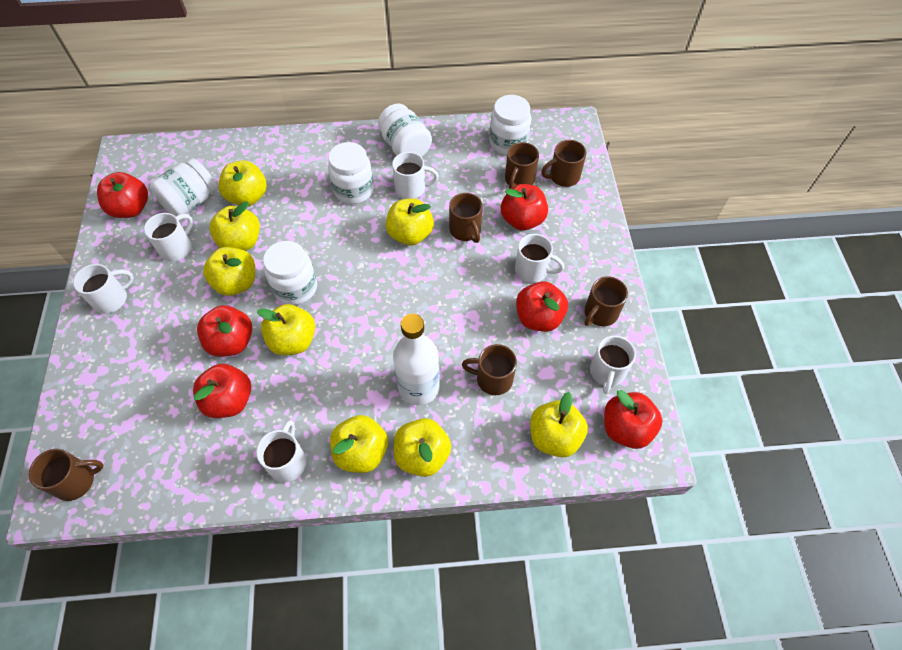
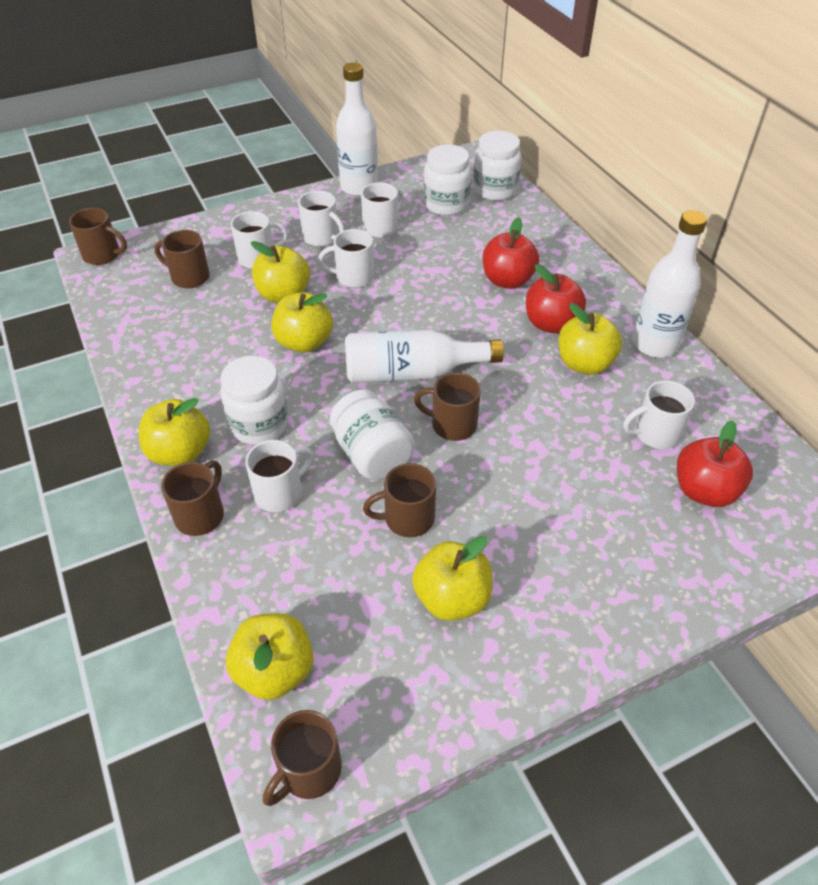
red apple: 6 -> 3
white bottle: 1 -> 3
white jar: 5 -> 4
yellow apple: 8 -> 6

